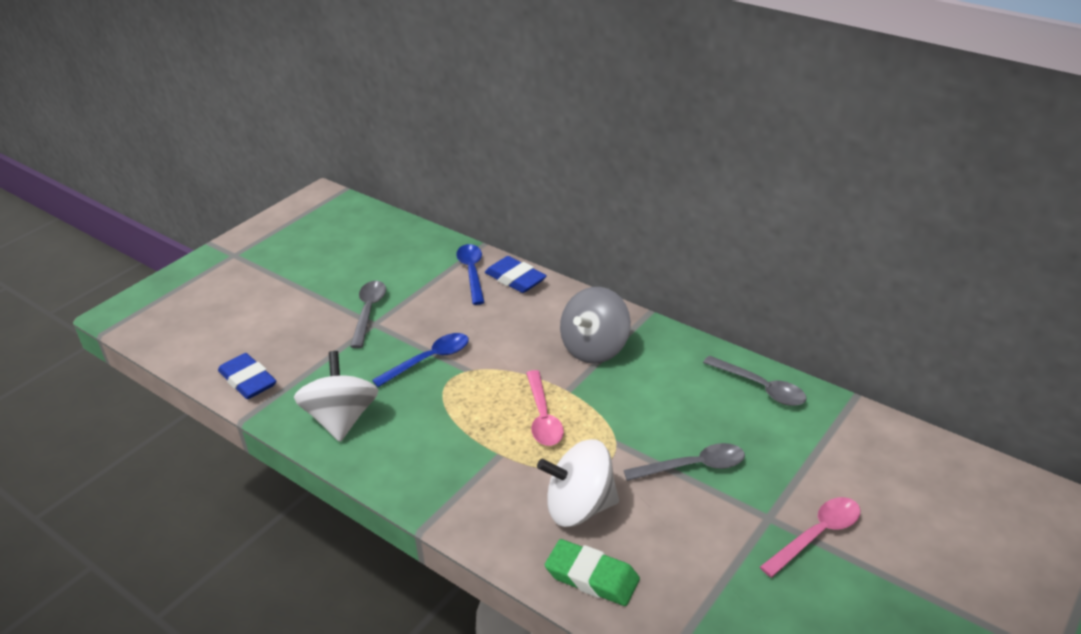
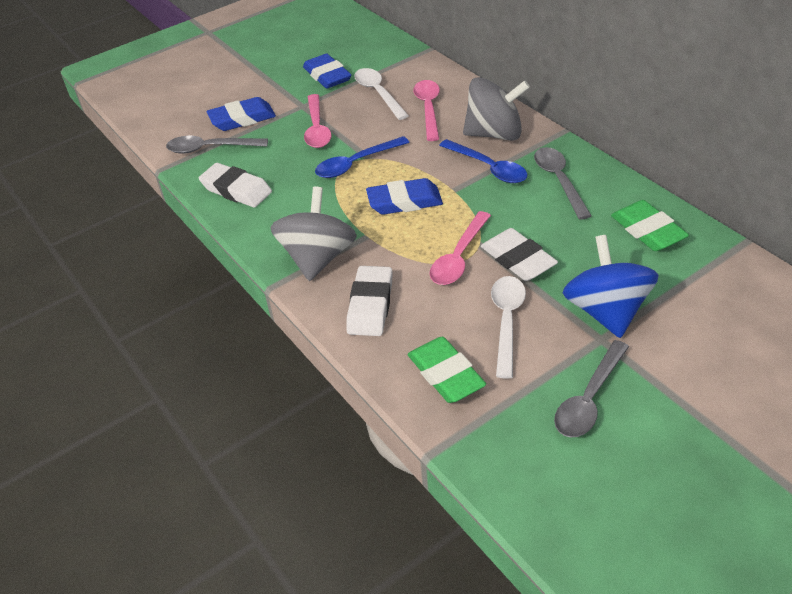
blue eraser: 2 -> 3
blue spinning top: 0 -> 1
green eraser: 1 -> 2
grey spinning top: 1 -> 2
pink spoon: 2 -> 3
white eraser: 0 -> 3
white spinning top: 2 -> 0
white spoon: 0 -> 2

